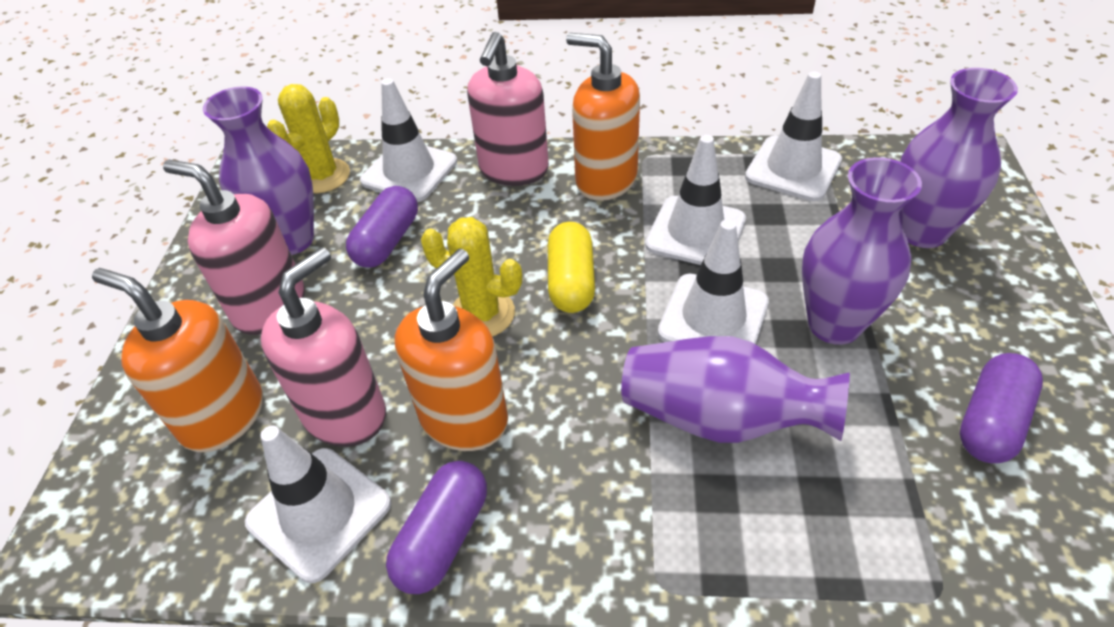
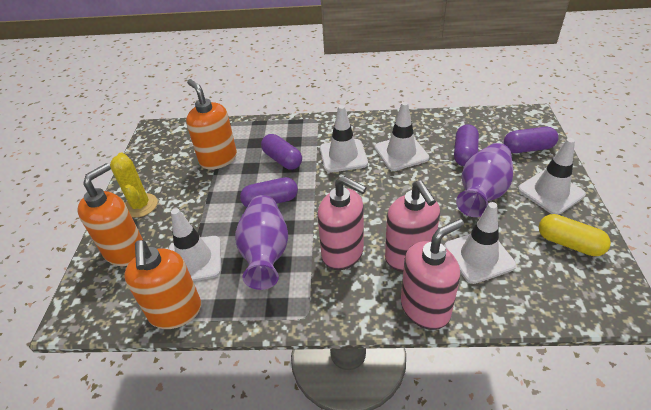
purple capsule: 3 -> 4
purple vase: 4 -> 2
yellow cactus: 2 -> 1

